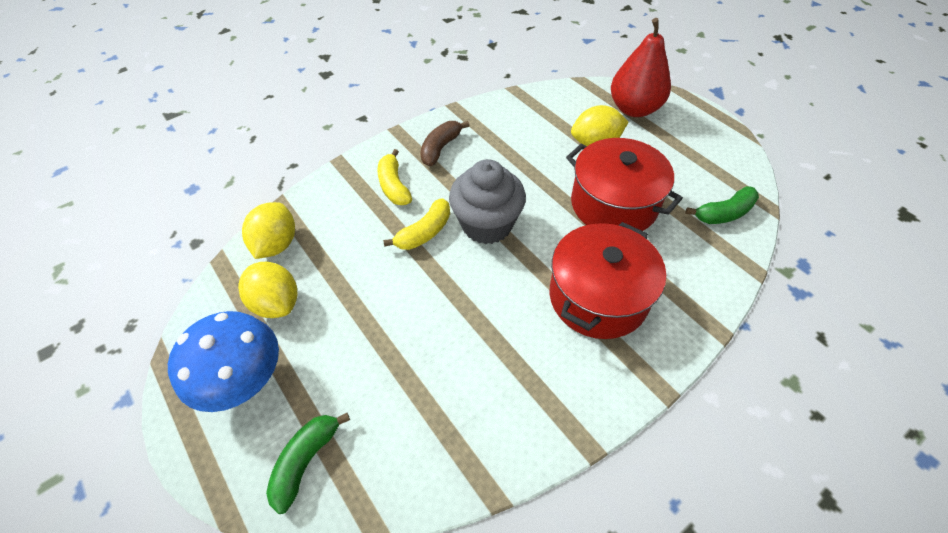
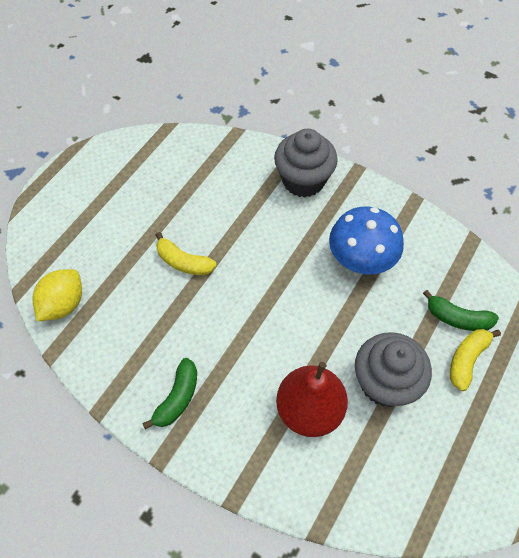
brown banana: 1 -> 0
grey cupcake: 1 -> 2
red pot: 2 -> 0
yellow lemon: 3 -> 1

